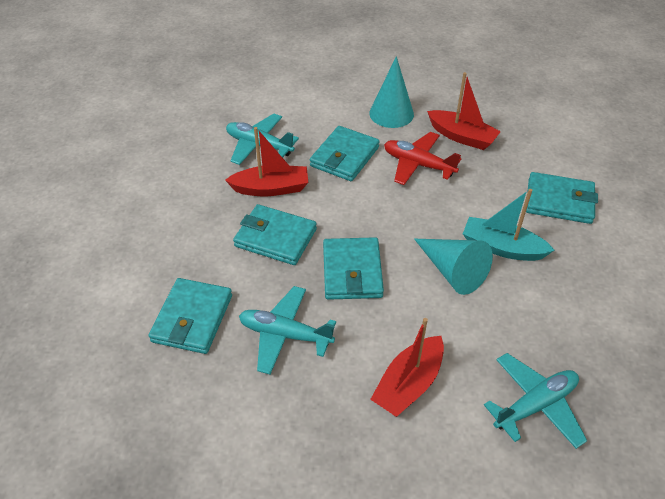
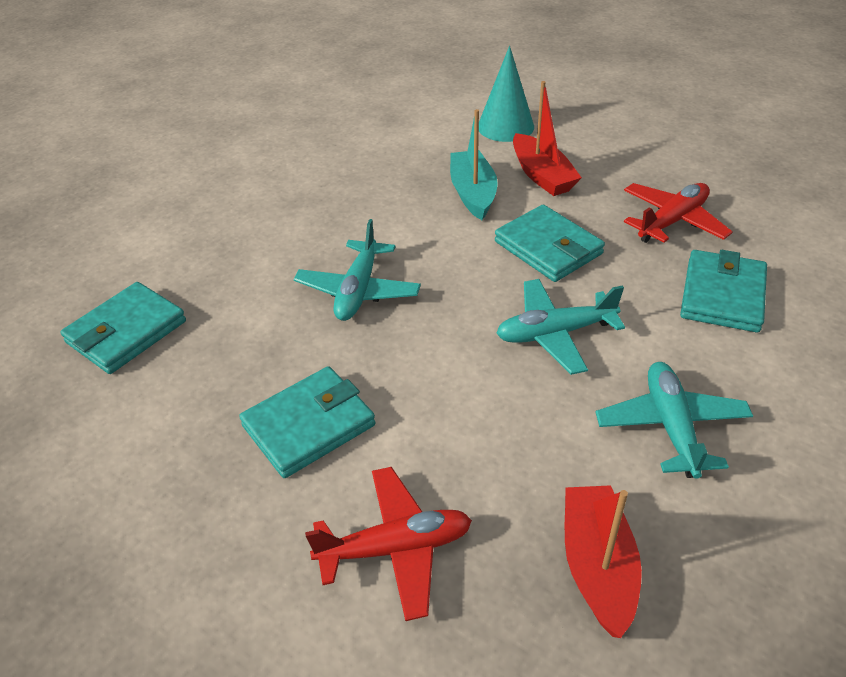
red boat: 3 -> 2
red plane: 1 -> 2
turquoise cone: 2 -> 1
turquoise wallet: 5 -> 4

